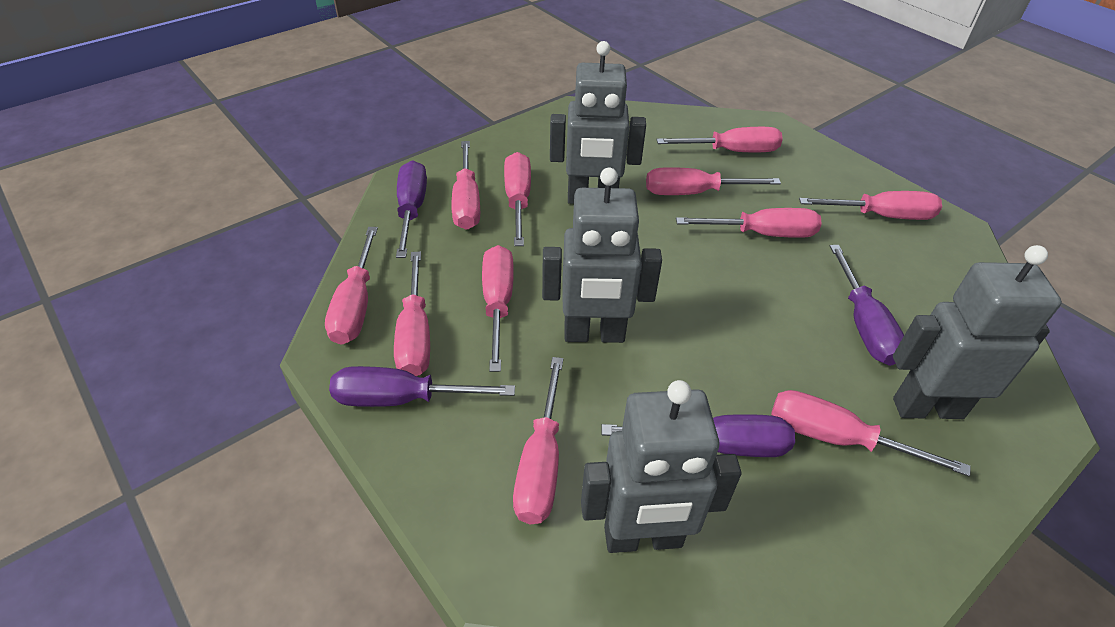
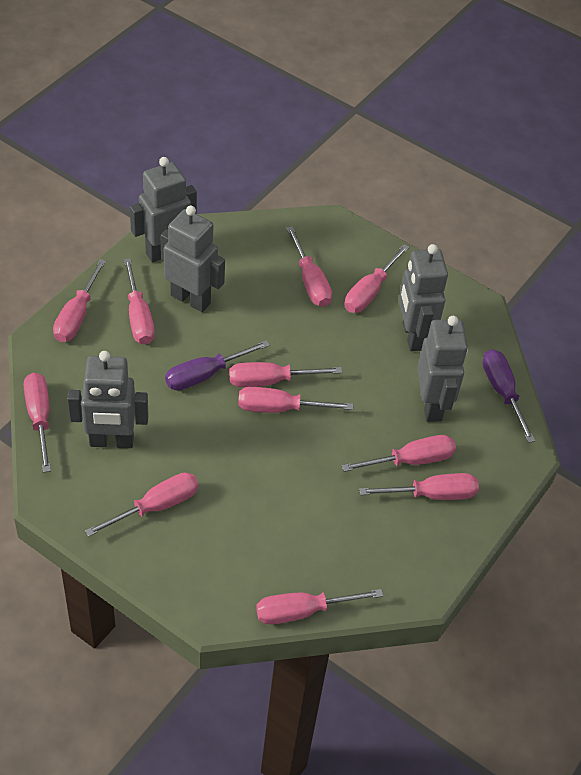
grey robot: 4 -> 5
purple screwdriver: 4 -> 2

